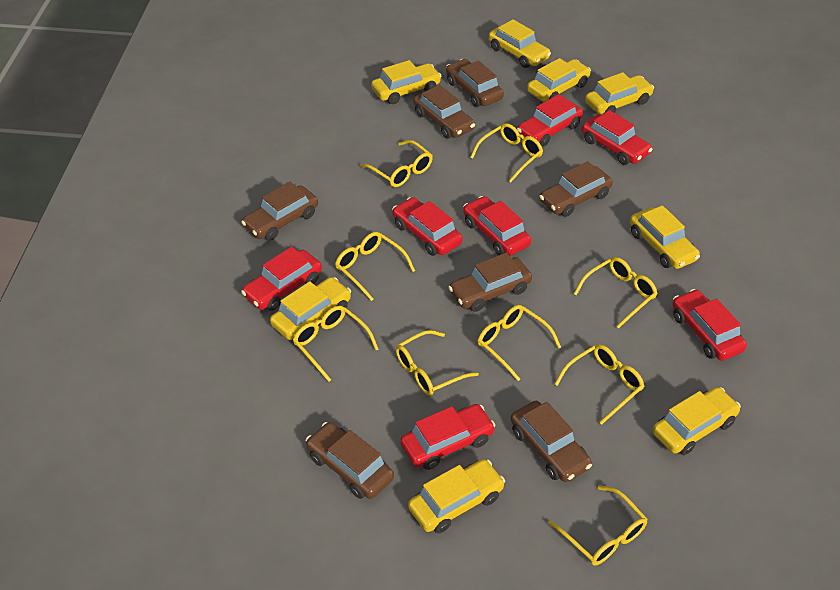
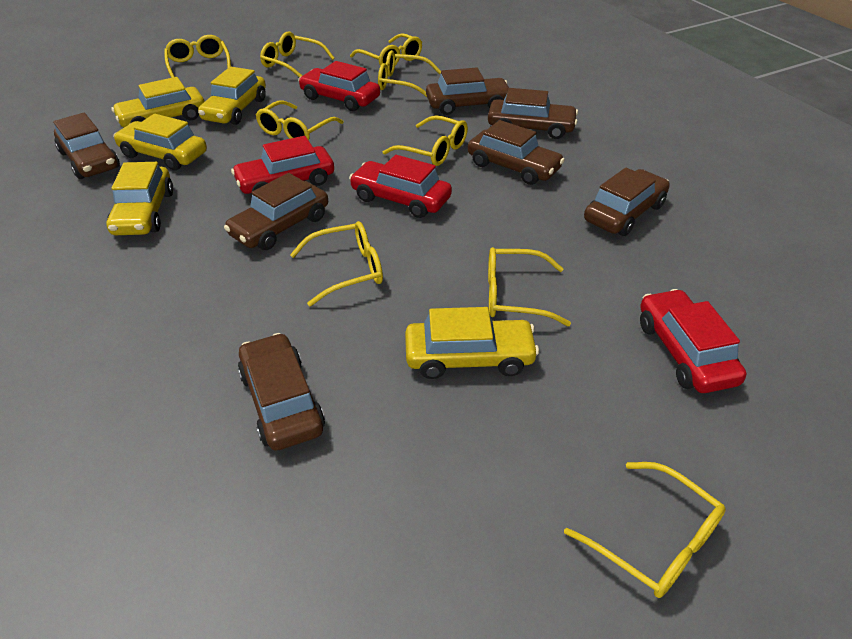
red car: 7 -> 4
yellow car: 8 -> 5

